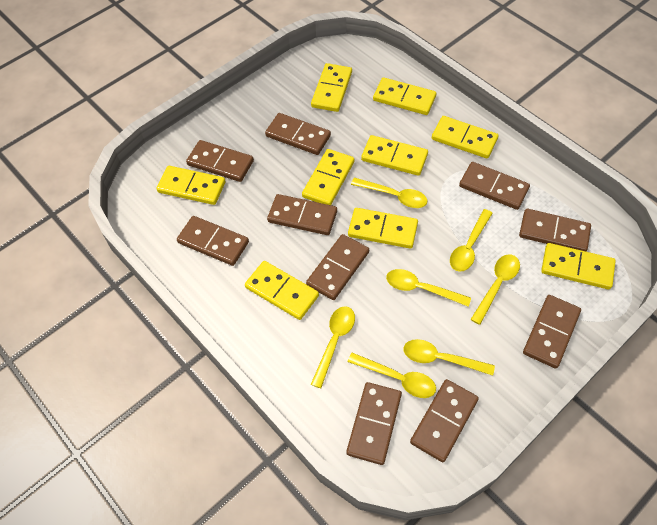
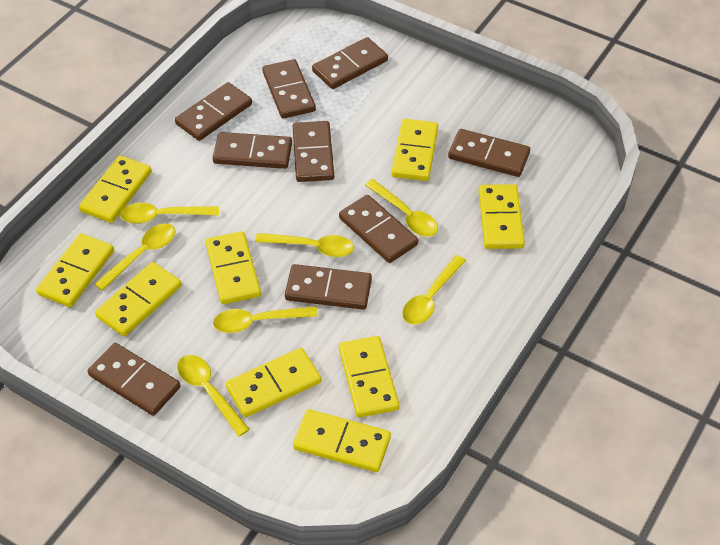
brown domino: 10 -> 9

